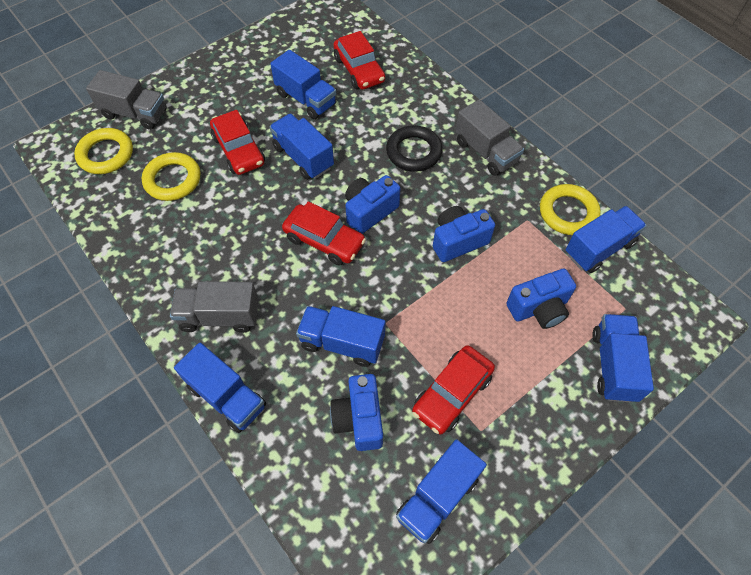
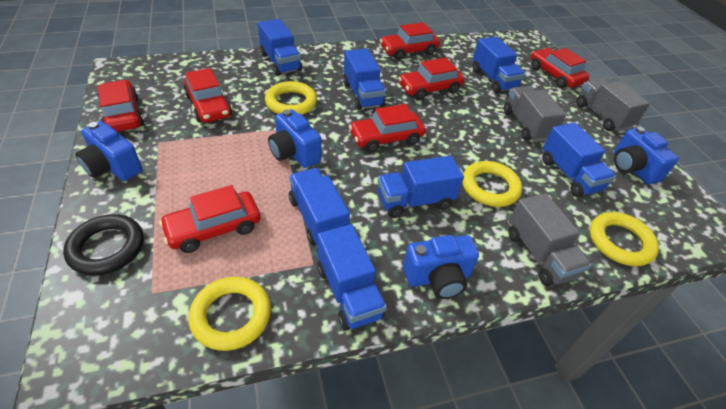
red car: 4 -> 7
yellow ring: 3 -> 4

